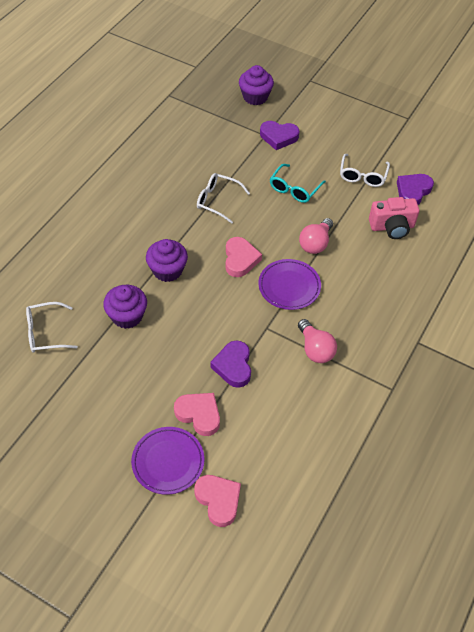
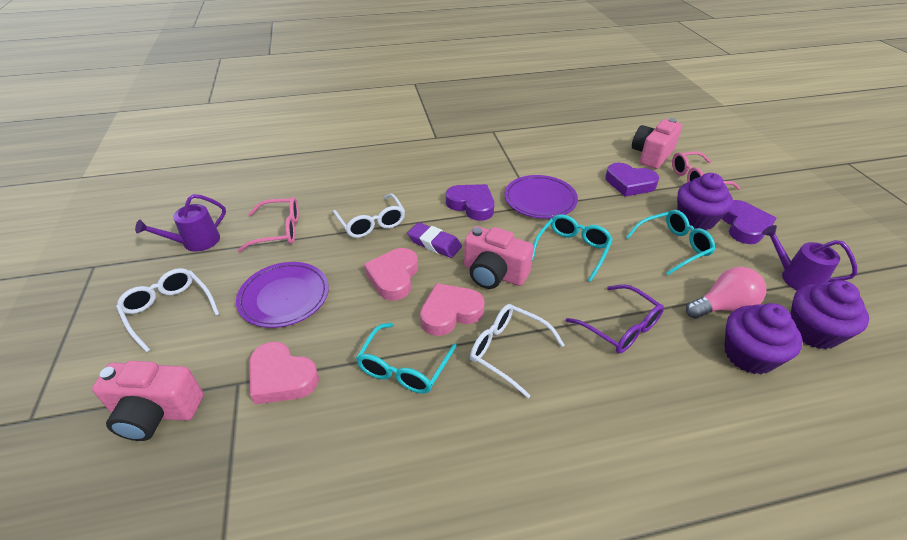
pink camera: 1 -> 3
pink glasses: 0 -> 2
pink light bulb: 2 -> 1
purple eraser: 0 -> 1
purple glasses: 0 -> 1
purple watering can: 0 -> 2
turquoise glasses: 1 -> 3

